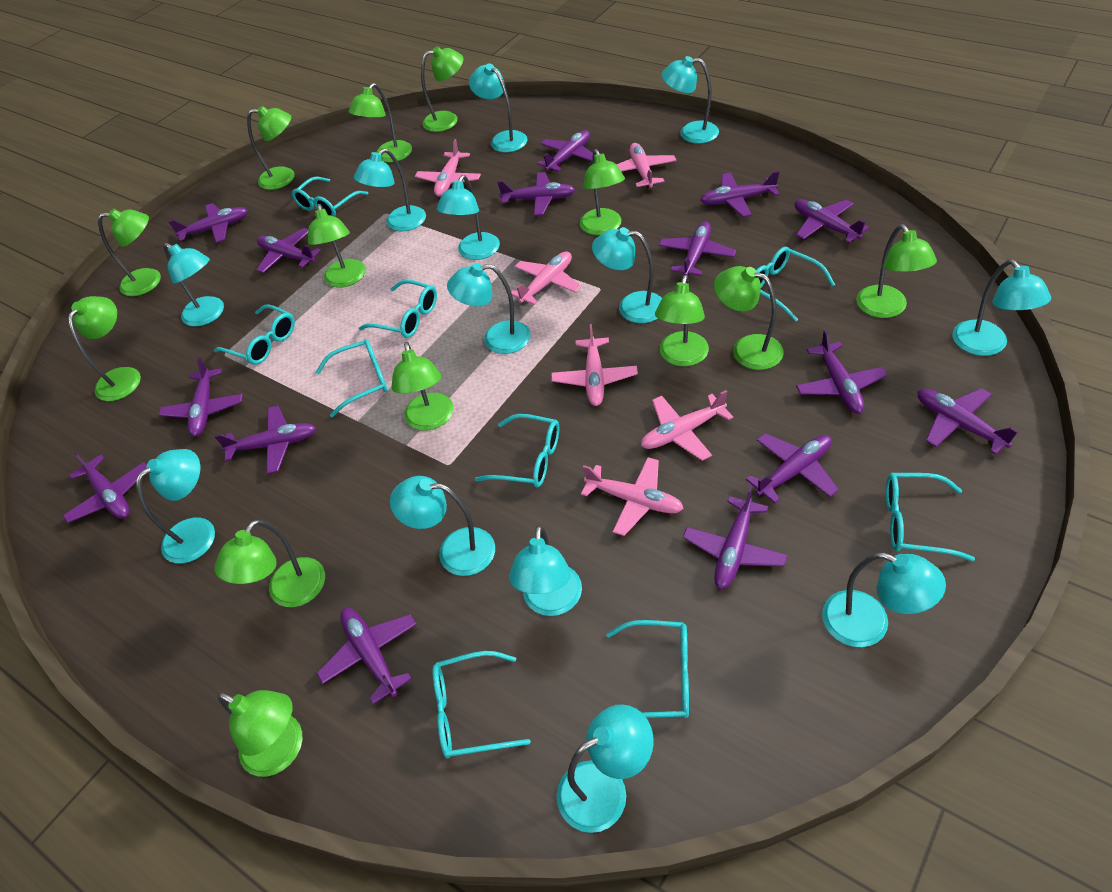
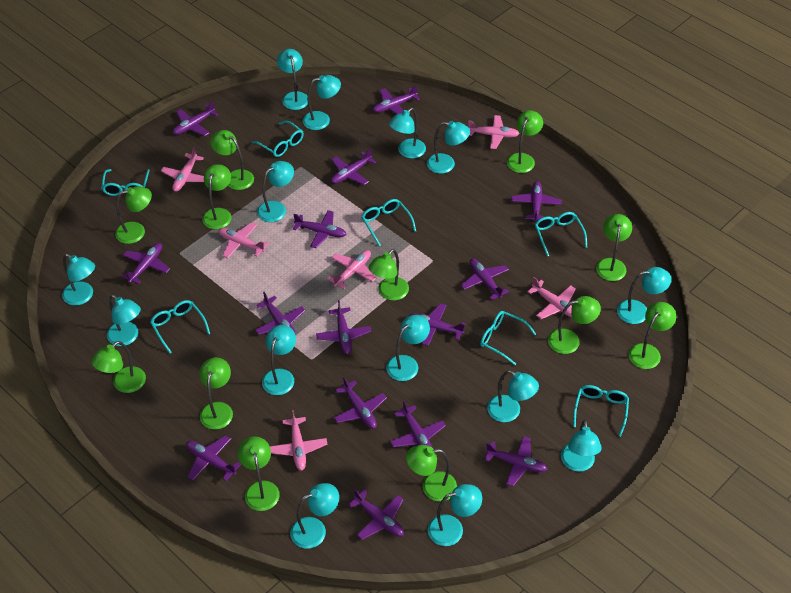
green lamp: 13 -> 12
turquoise glasses: 9 -> 7
turquoise lamp: 13 -> 14

